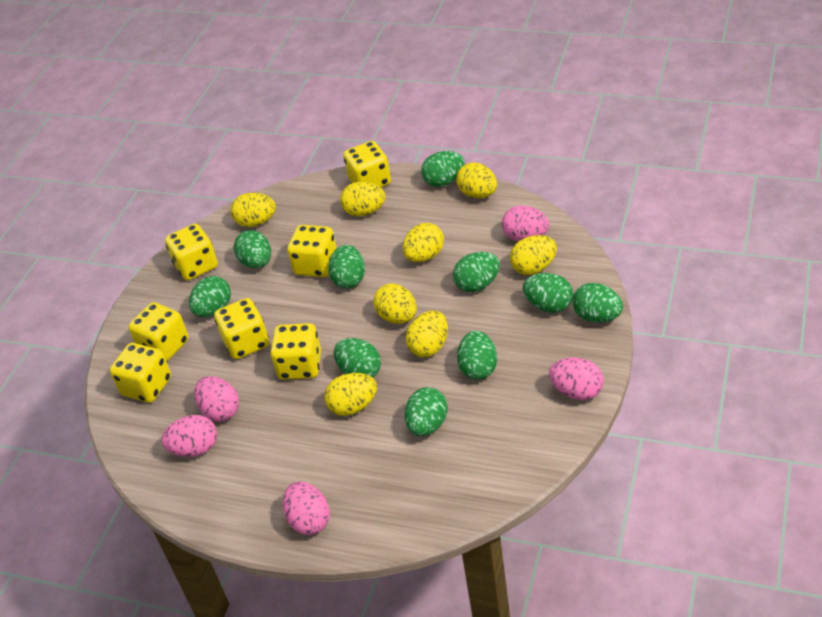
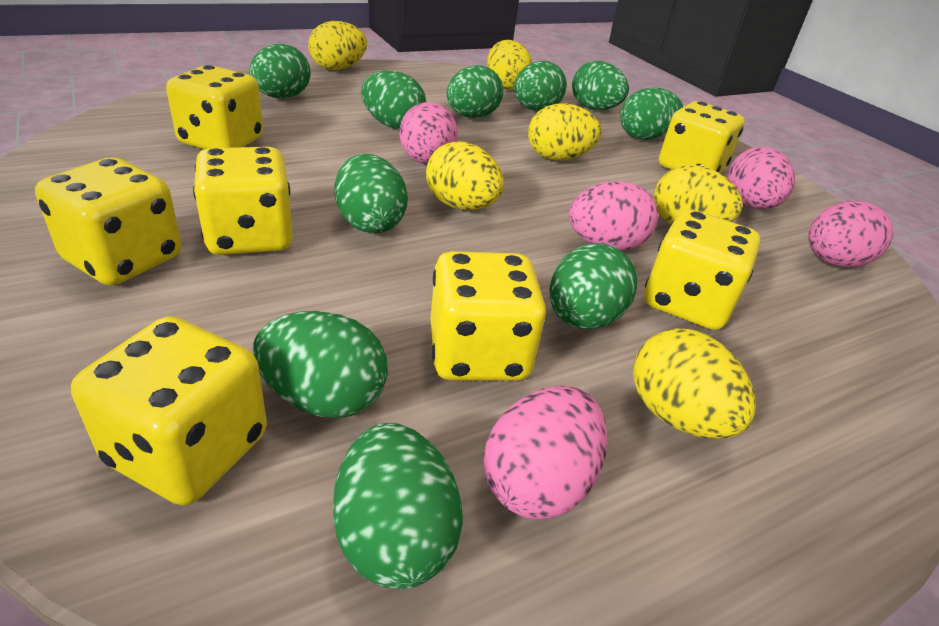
yellow egg: 8 -> 6

